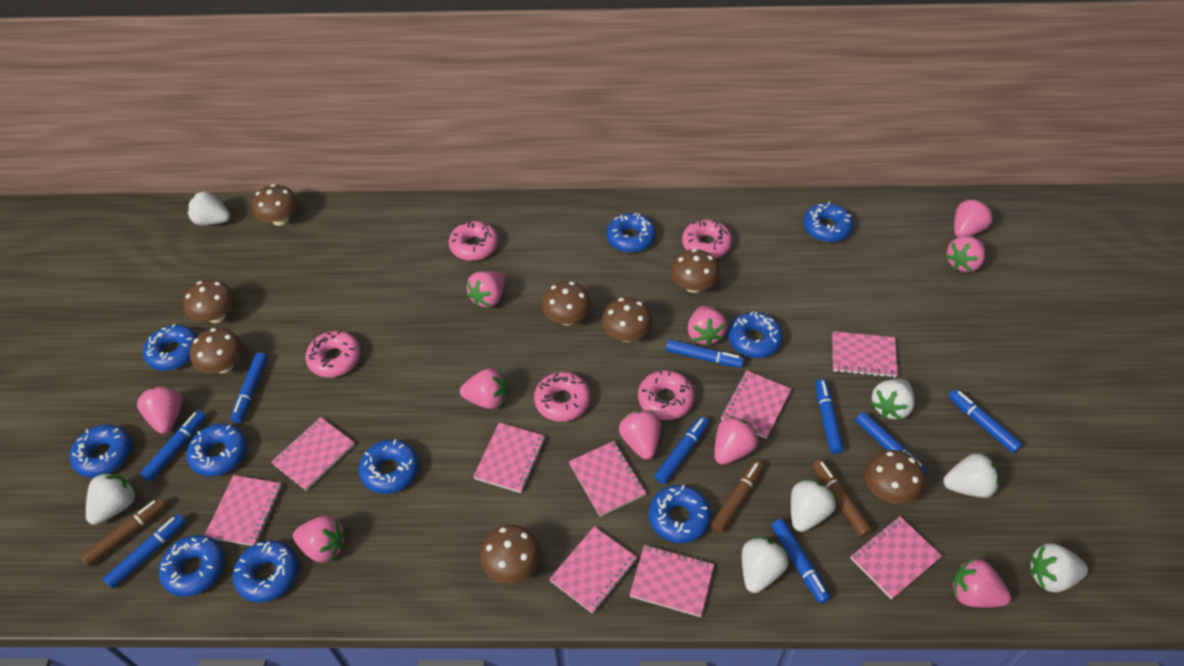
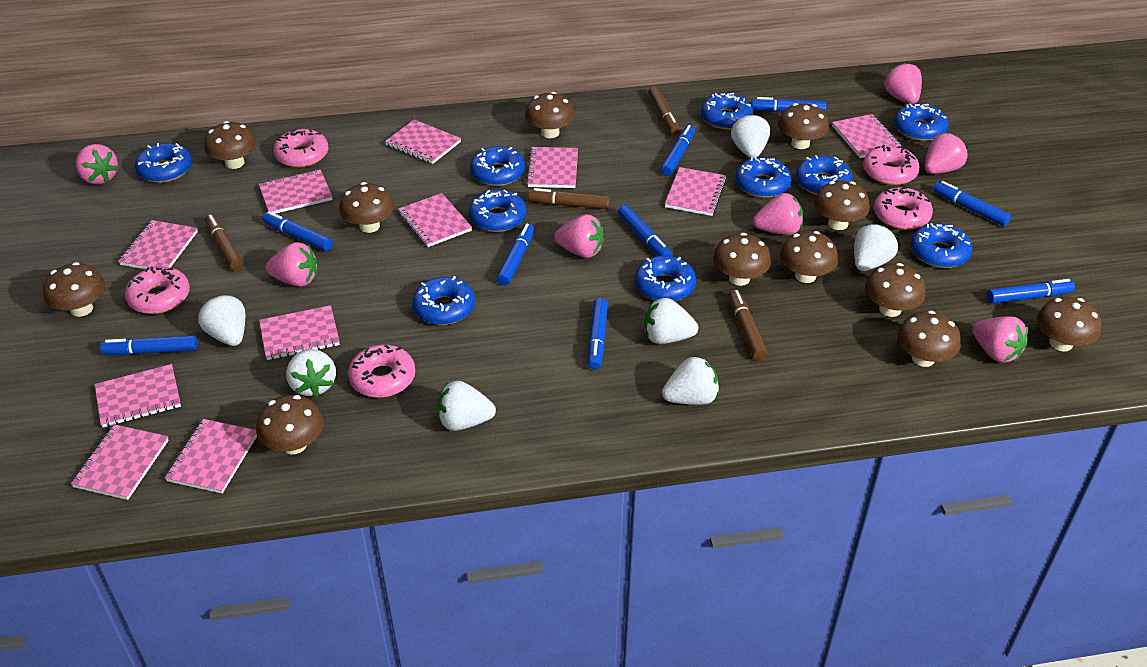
brown marker: 3 -> 4
brown mushroom: 8 -> 12
pink notebook: 9 -> 11
pink strawberry: 10 -> 7

